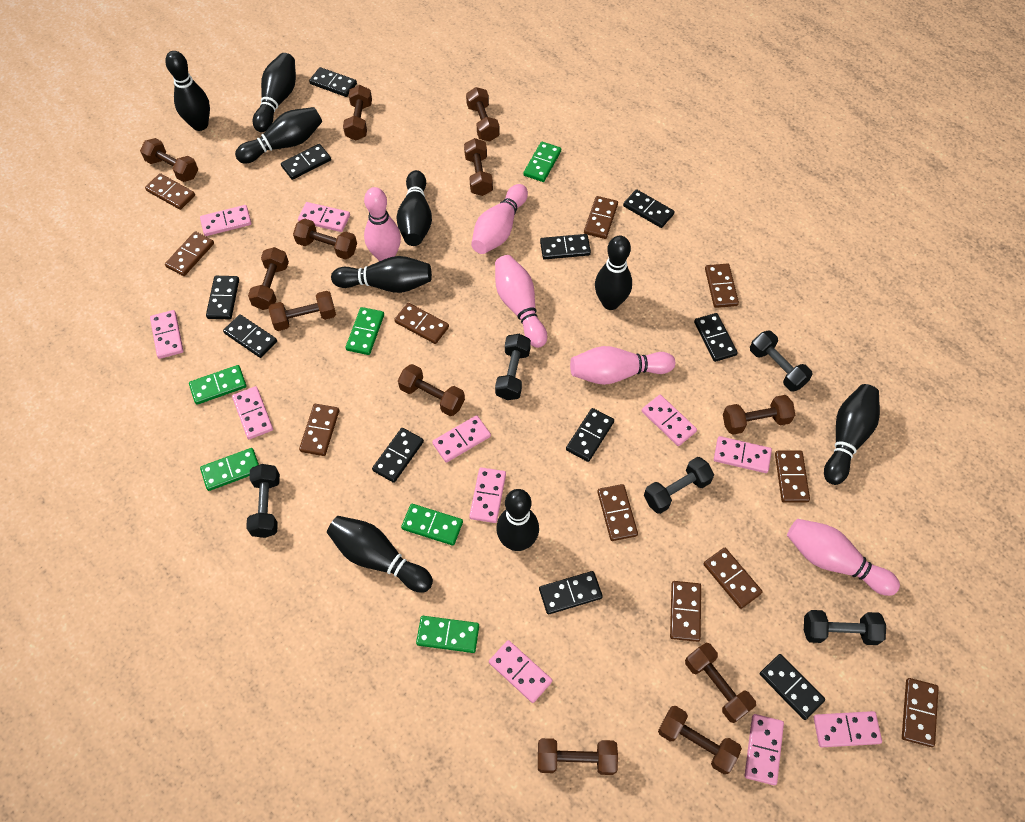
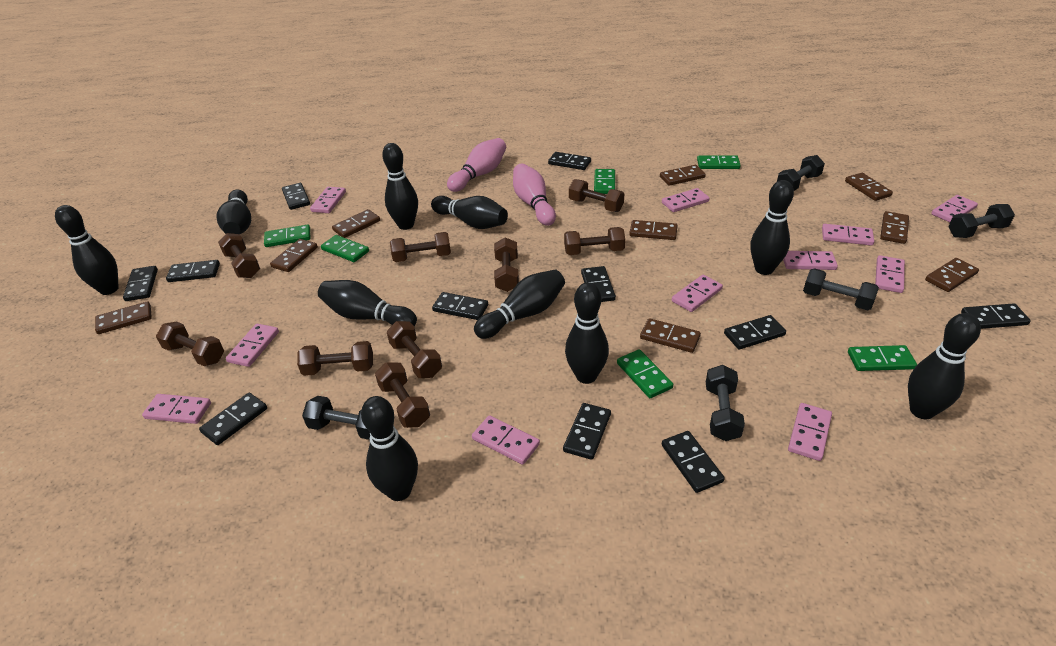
black bowling pin: 9 -> 10
brown domino: 11 -> 9
brown dumbbell: 12 -> 9
pink bowling pin: 5 -> 2

